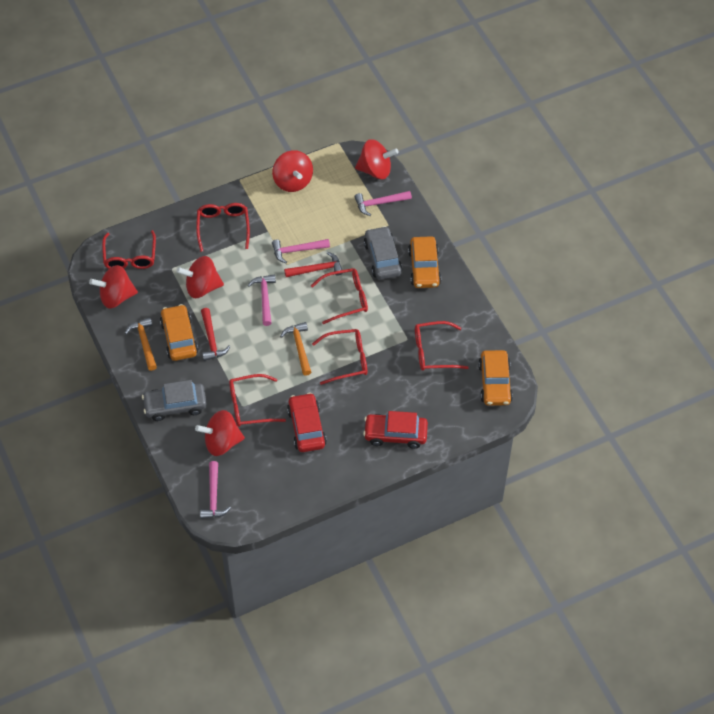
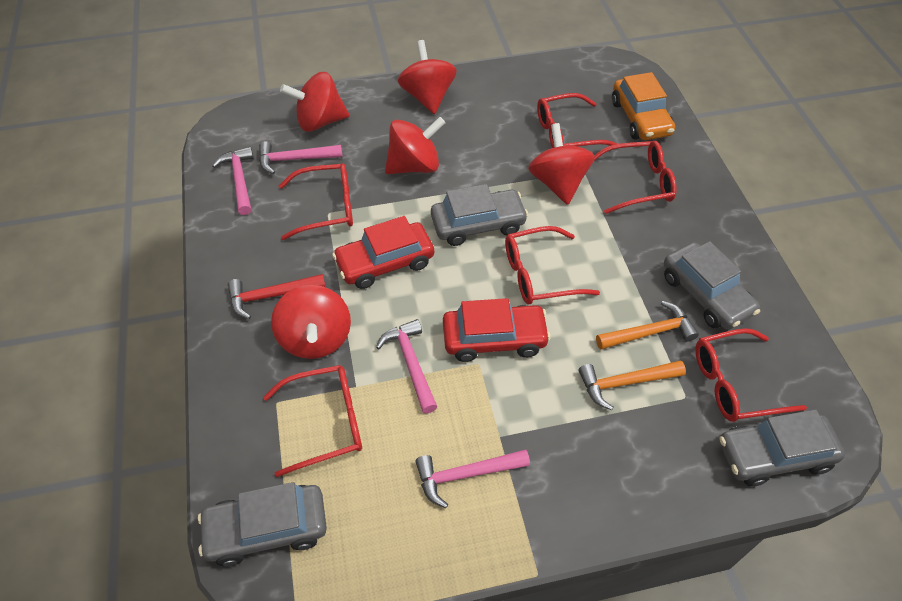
grey car: 2 -> 4
orange car: 3 -> 1
red hammer: 2 -> 1

